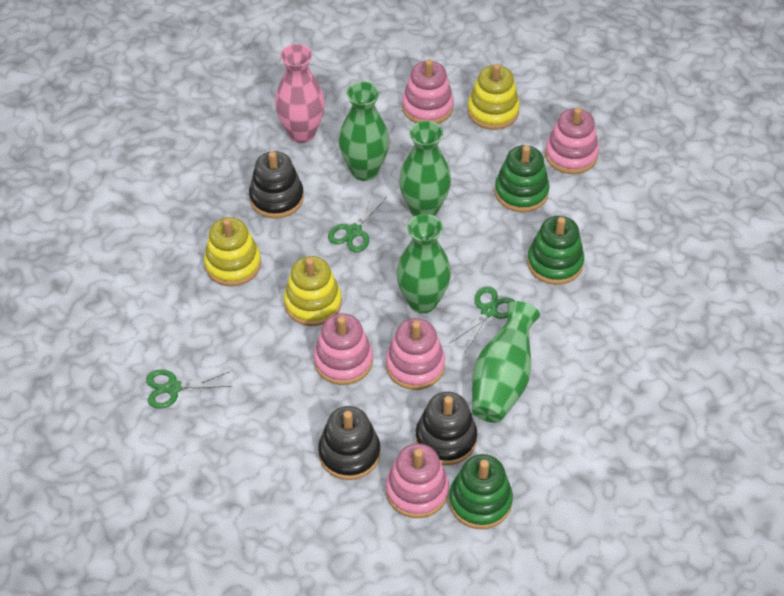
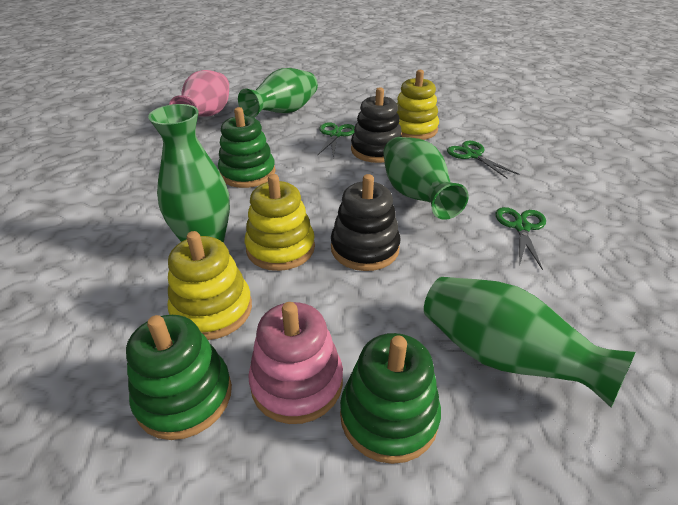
black stacking toy: 3 -> 2
pink stacking toy: 5 -> 1

